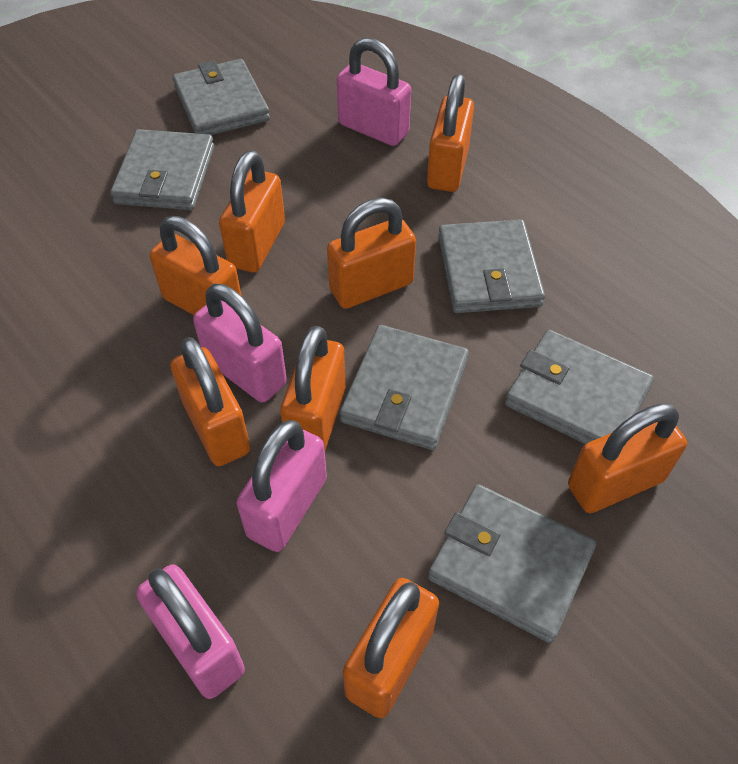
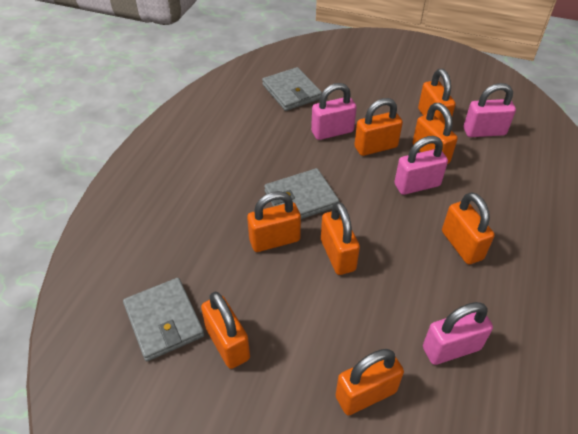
grey wallet: 6 -> 3

